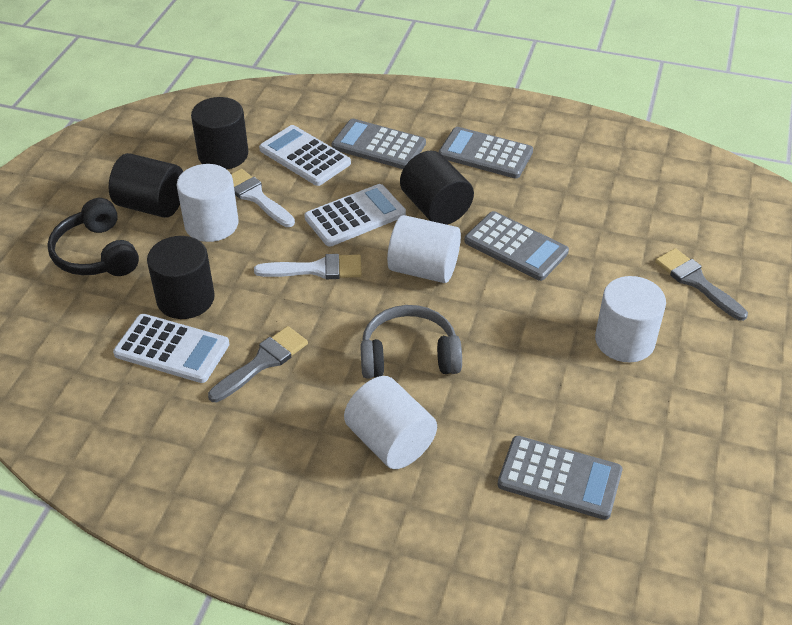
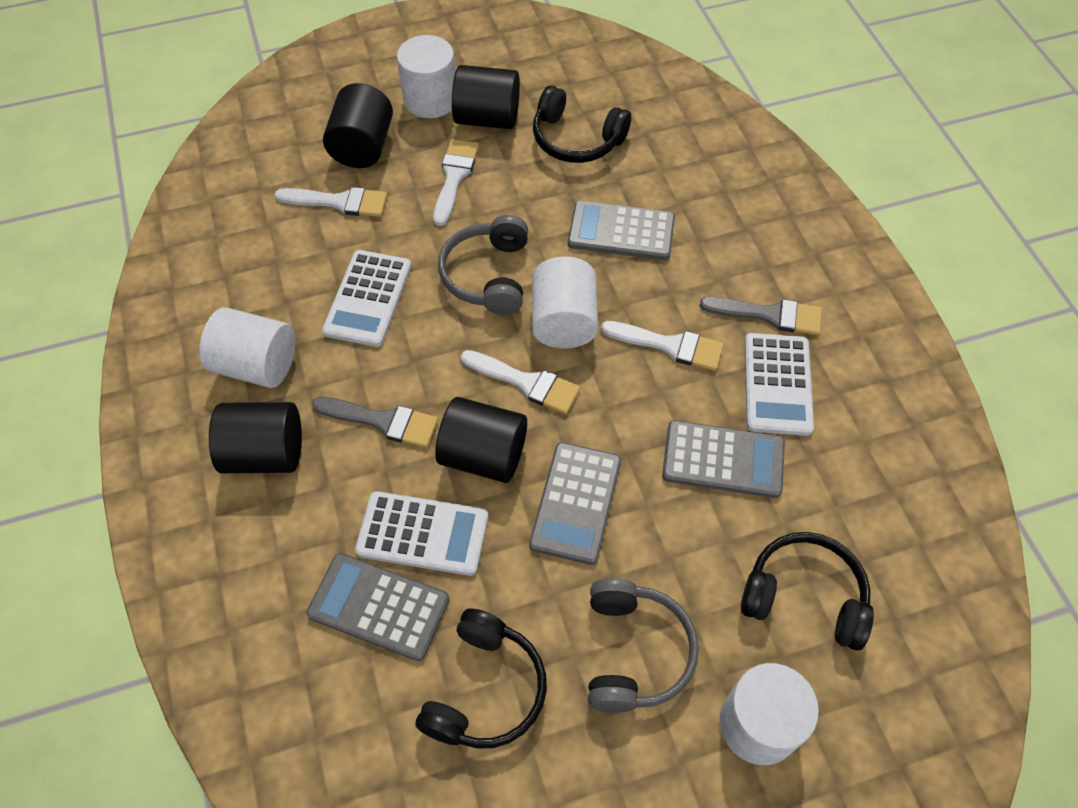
black headphones: 1 -> 3
grey headphones: 1 -> 2
white brush: 2 -> 4

